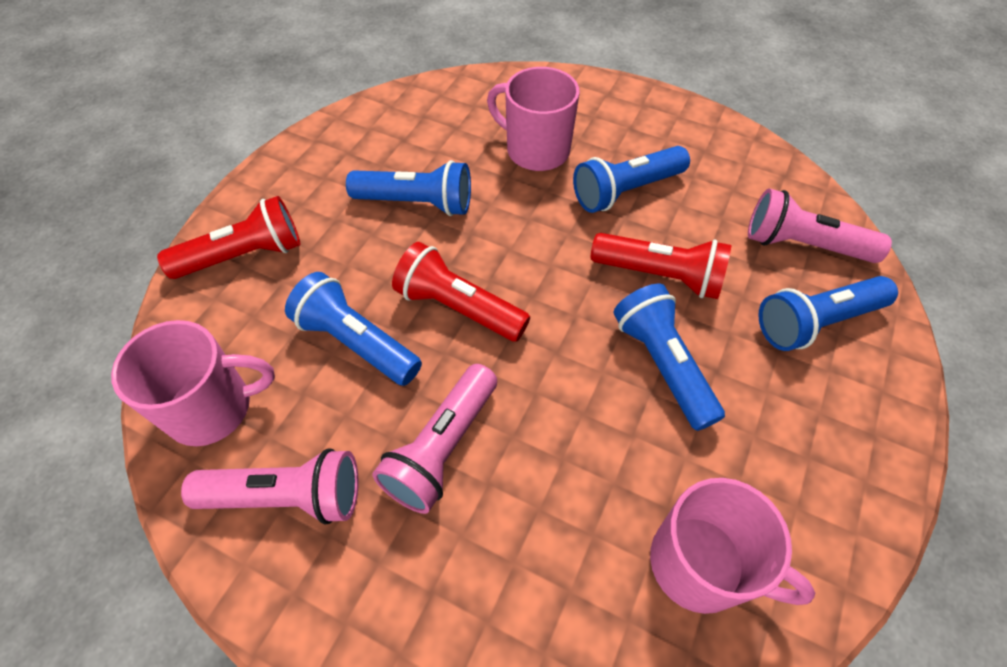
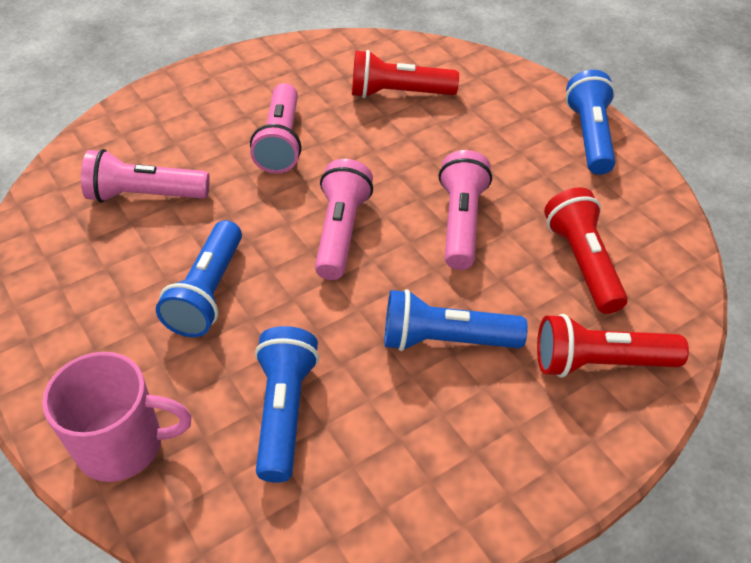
blue flashlight: 5 -> 4
pink flashlight: 3 -> 4
pink mug: 3 -> 1

